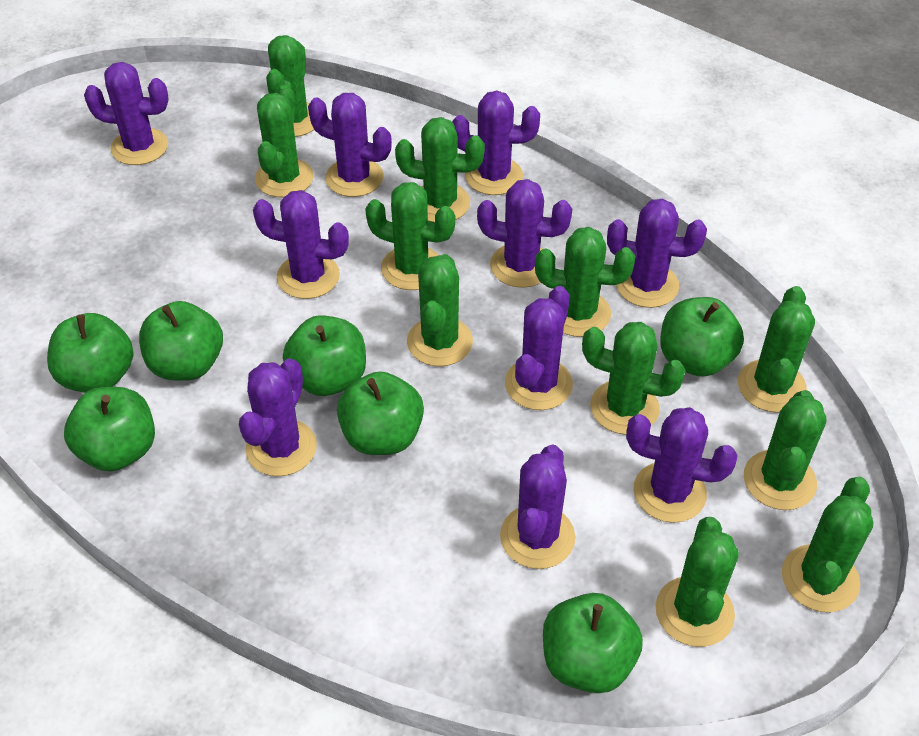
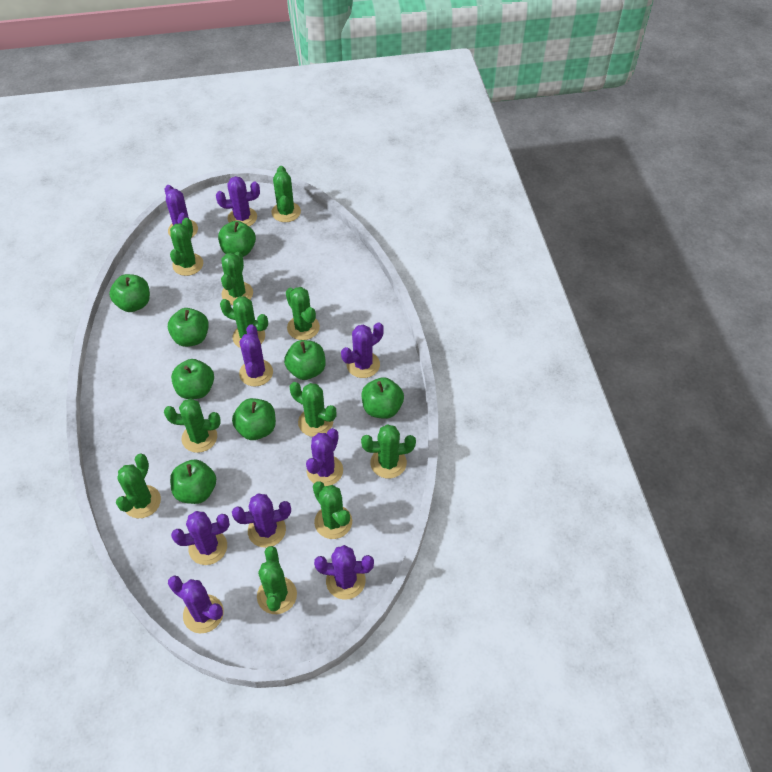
green apple: 7 -> 8
purple cactus: 10 -> 9

